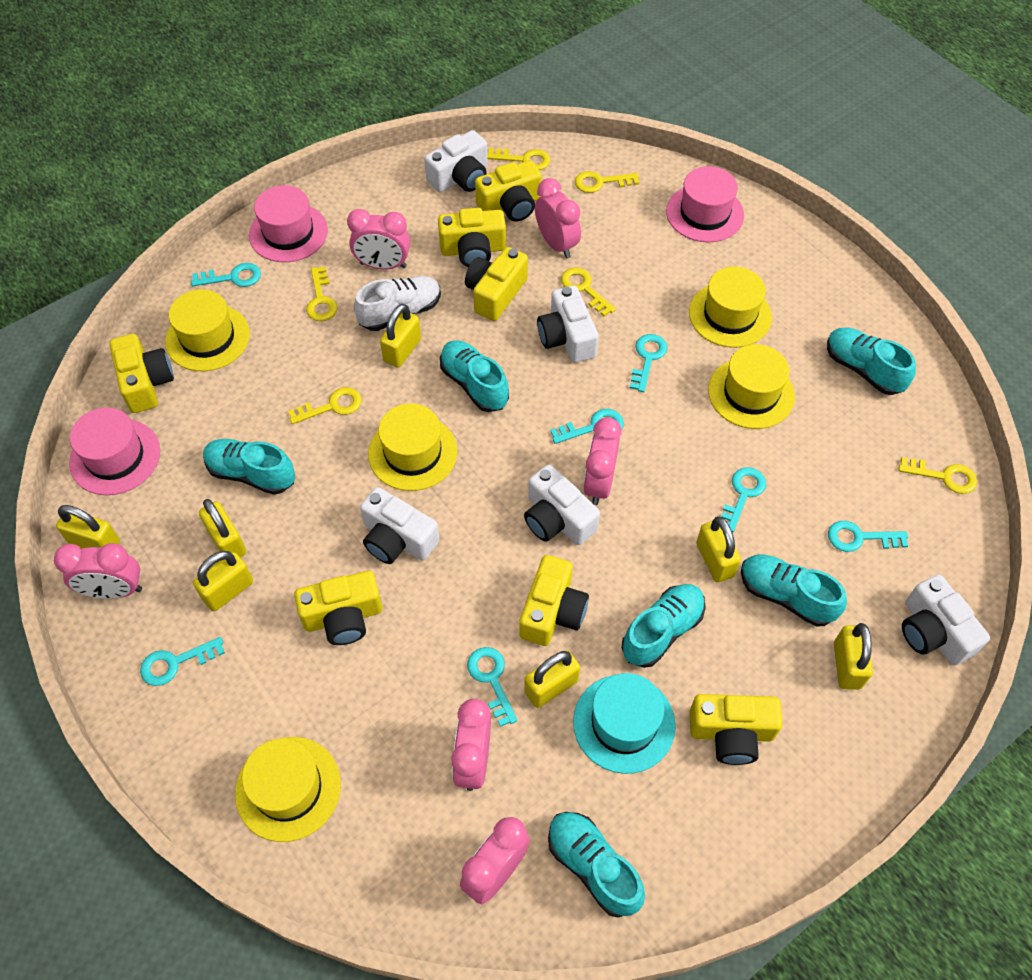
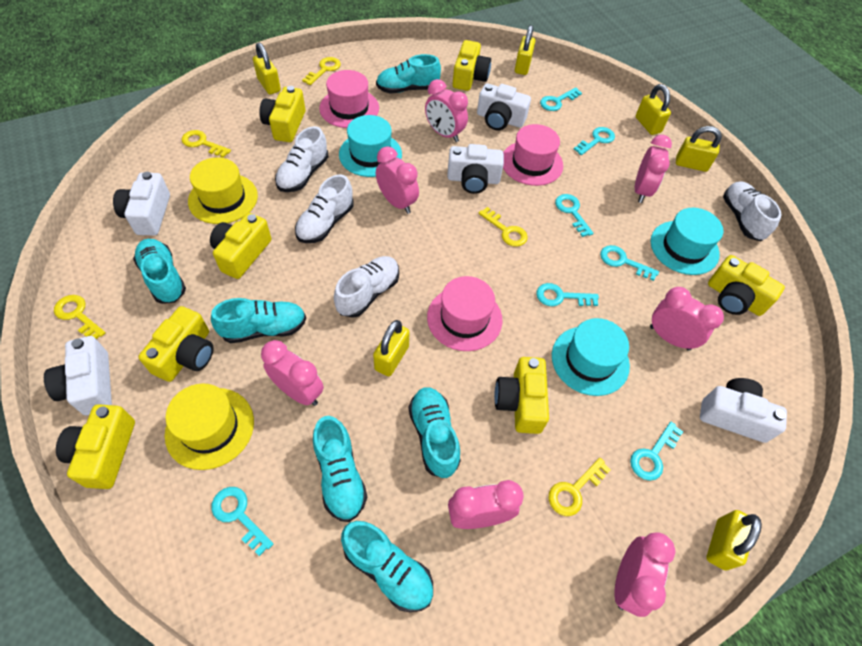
pink clock: 6 -> 7
turquoise hat: 1 -> 3
white shoe: 1 -> 4
yellow hat: 5 -> 2
yellow key: 6 -> 5
yellow padlock: 7 -> 6

